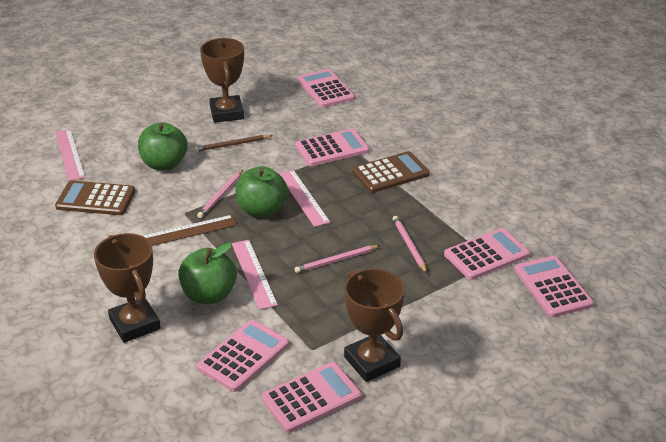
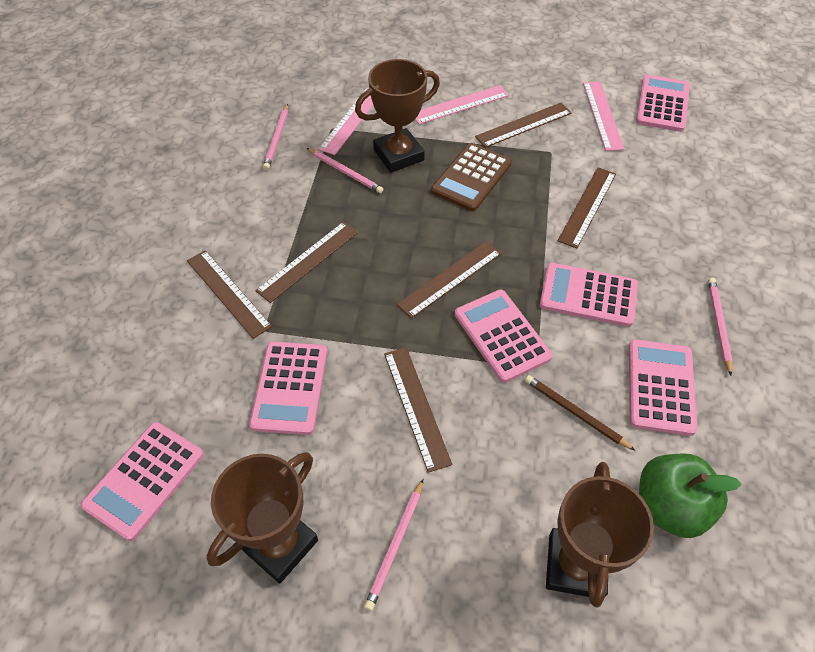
brown calculator: 2 -> 1
brown ruler: 1 -> 6
green apple: 3 -> 1
pink pencil: 3 -> 4

